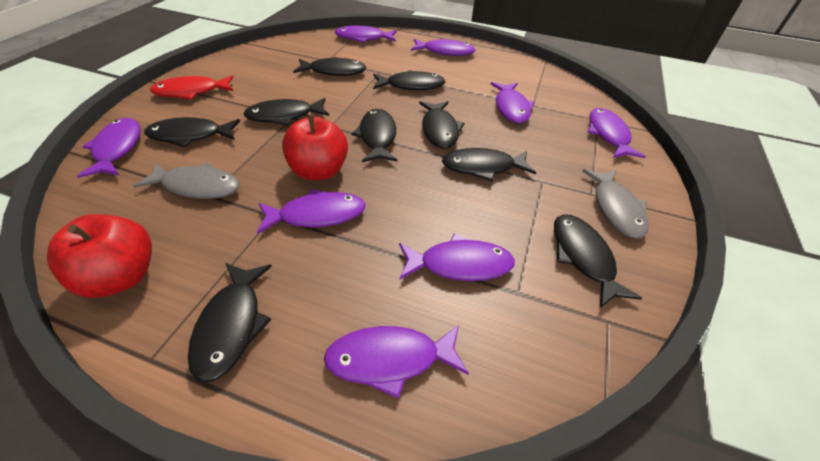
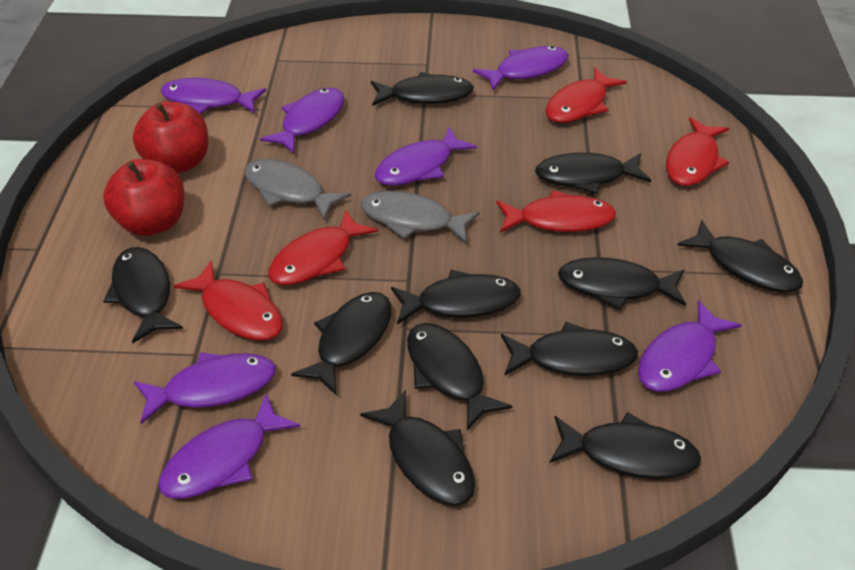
black fish: 9 -> 11
purple fish: 8 -> 7
red fish: 1 -> 5

